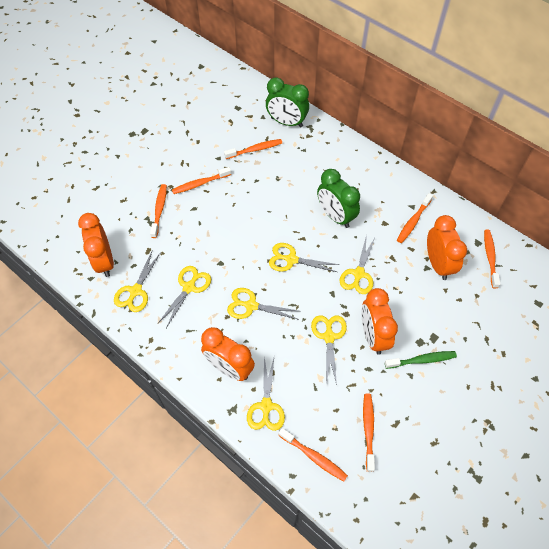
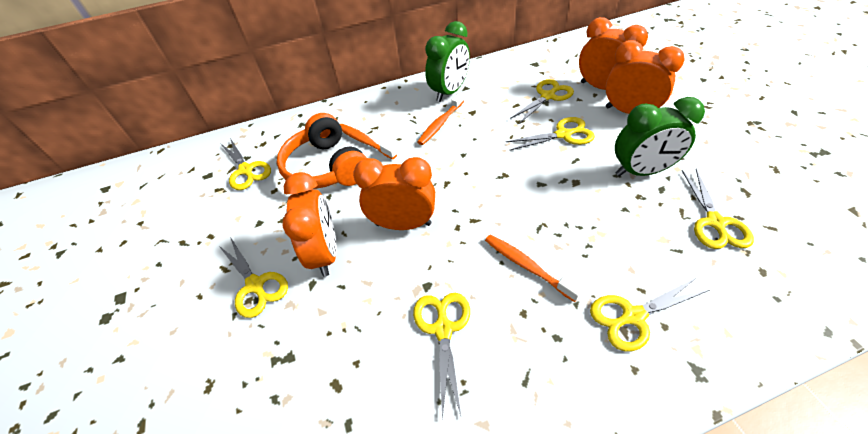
green toothbrush: 1 -> 0
orange headphones: 0 -> 1
orange toothbrush: 7 -> 3

